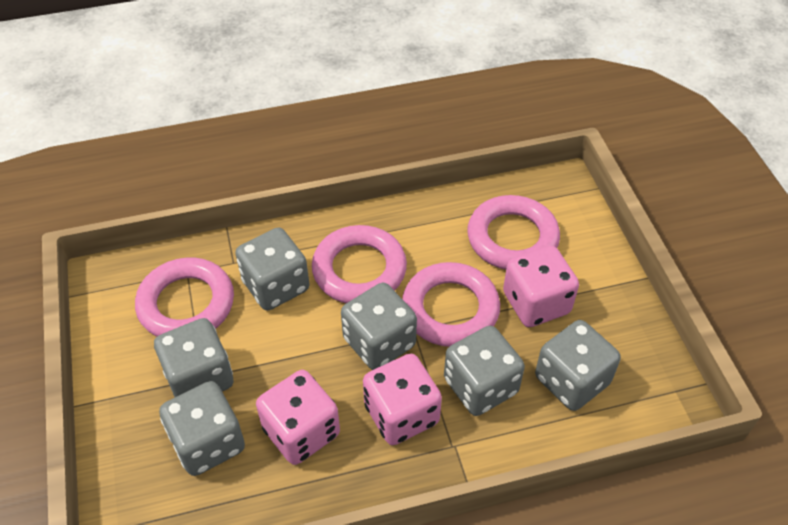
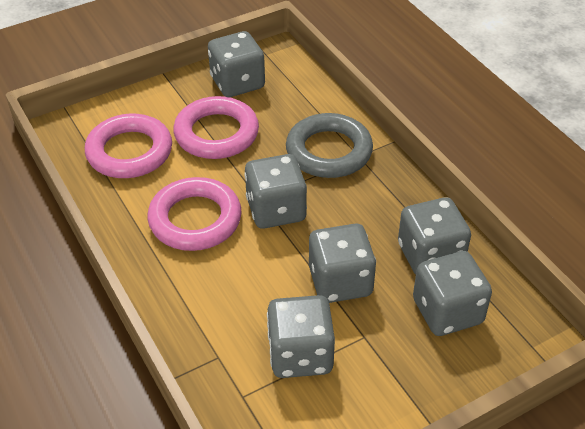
grey ring: 0 -> 1
pink dice: 3 -> 0
pink ring: 4 -> 3

